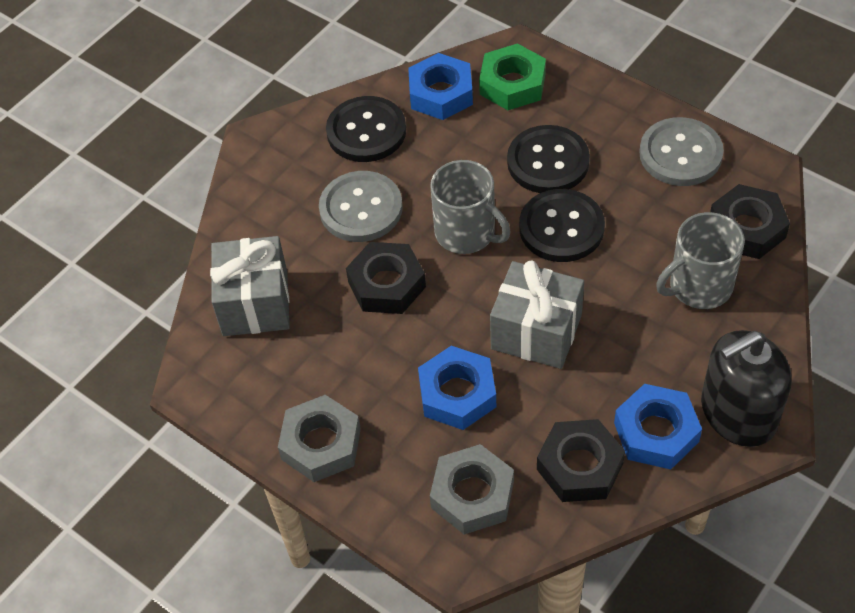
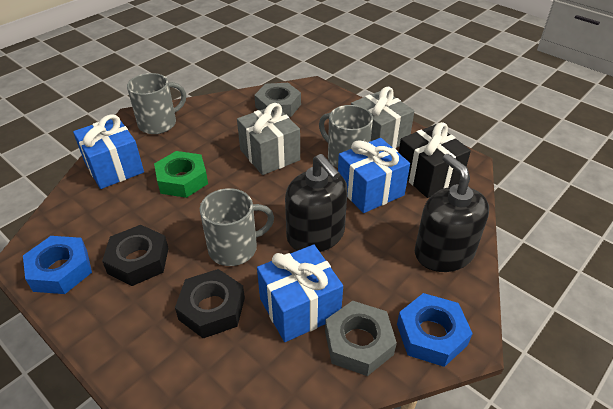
black button: 3 -> 0
black gift: 0 -> 1
black nut: 3 -> 2
black soap dispenser: 1 -> 2
blue gift: 0 -> 3
blue nut: 3 -> 2
grey button: 2 -> 0
grey mug: 2 -> 3

